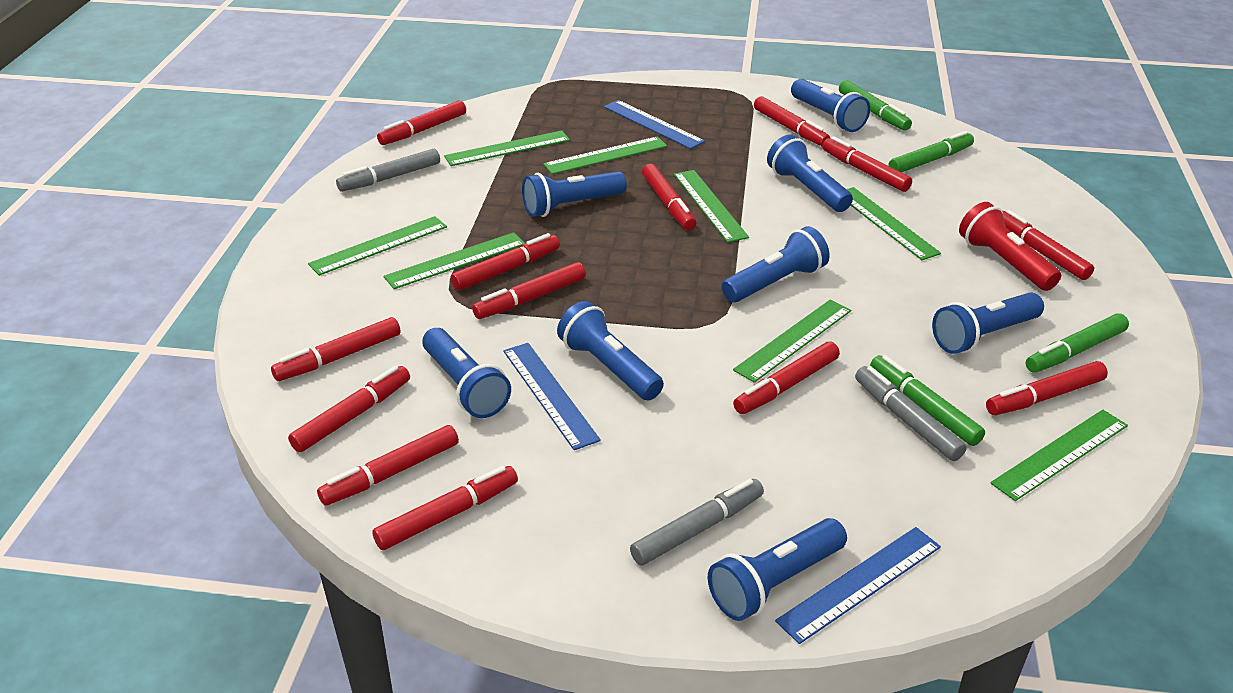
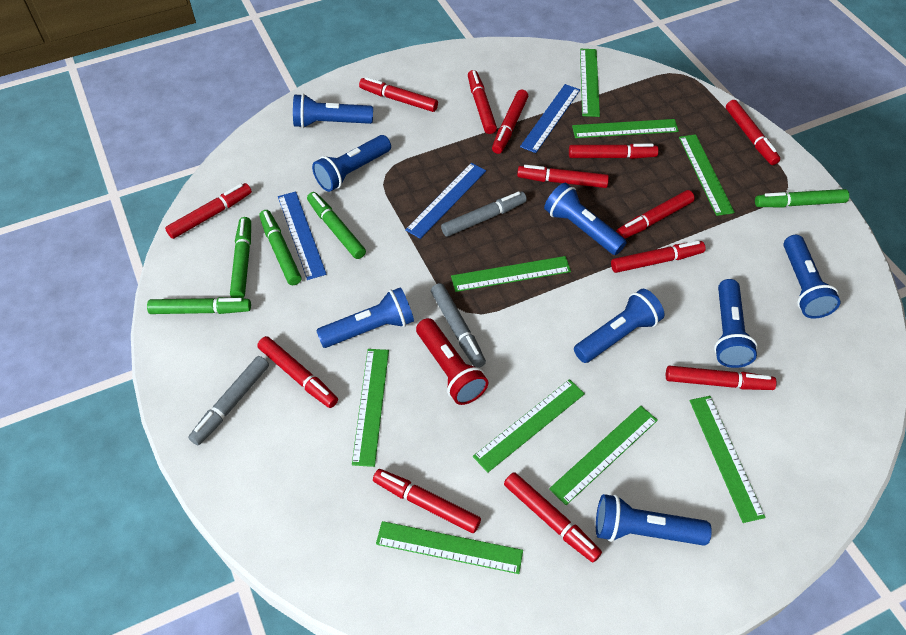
green marker: 4 -> 5
green ruler: 8 -> 9

